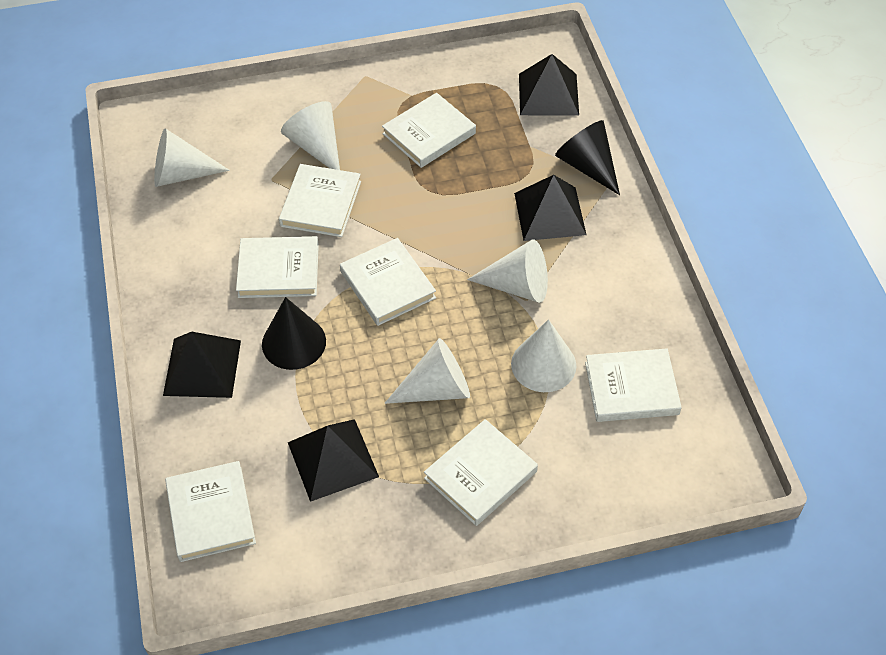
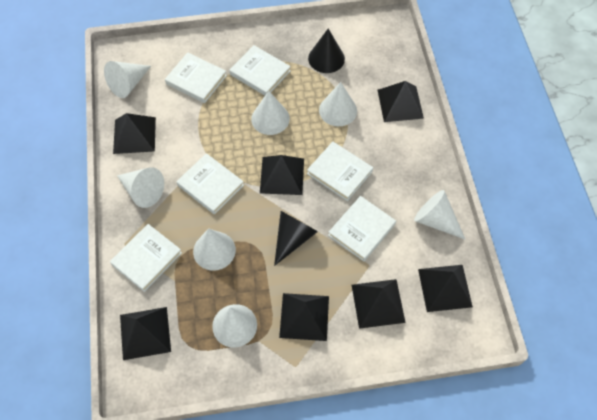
black pyramid: 4 -> 7
white book: 7 -> 6
white cone: 5 -> 7

